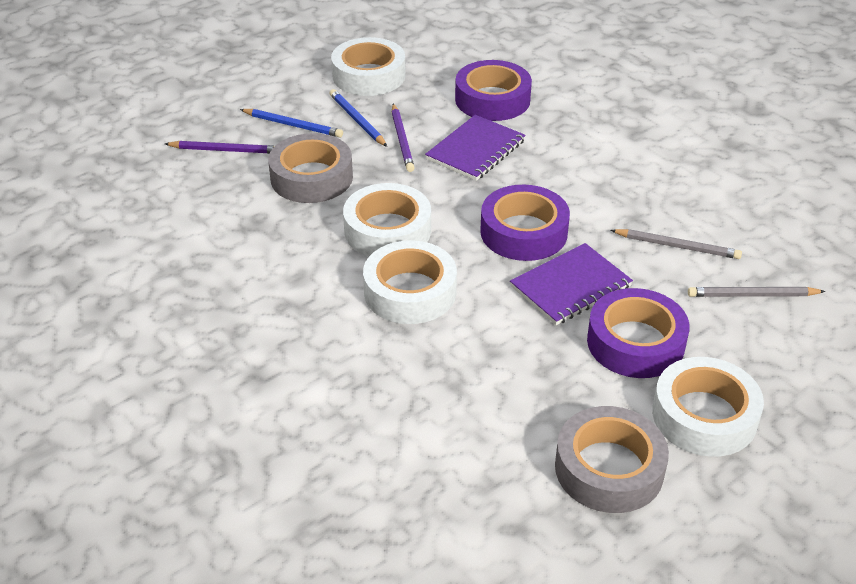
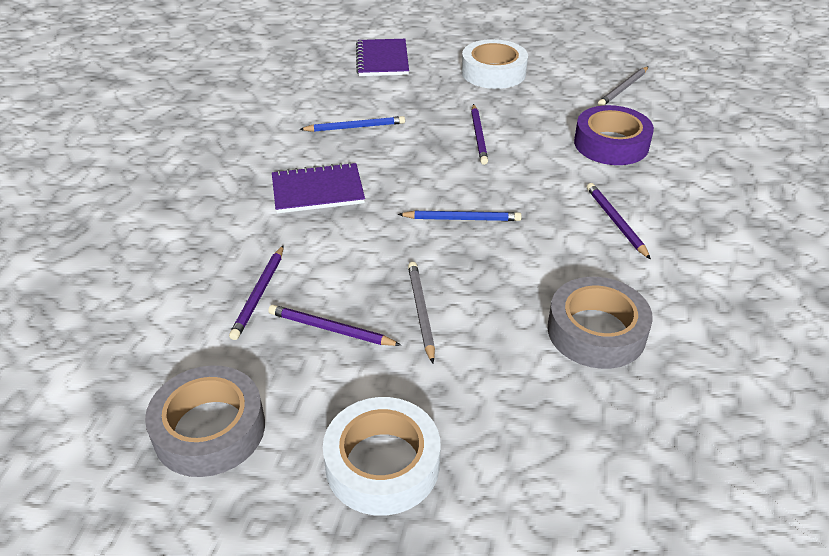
purple pencil: 2 -> 4
purple tape: 3 -> 1
white tape: 4 -> 2

